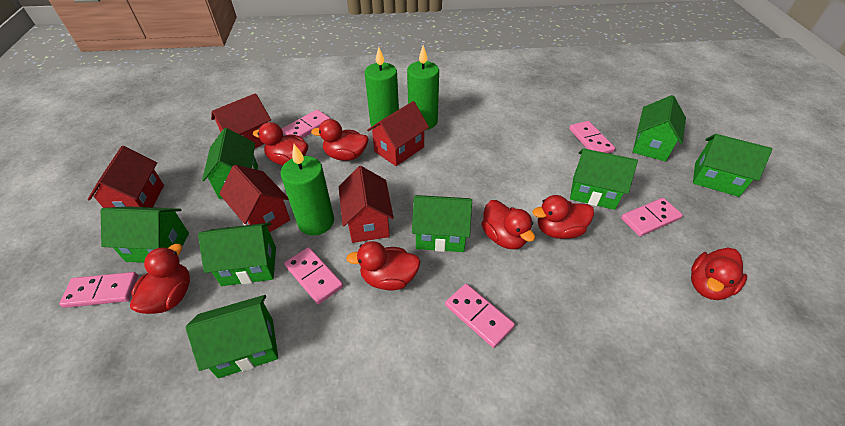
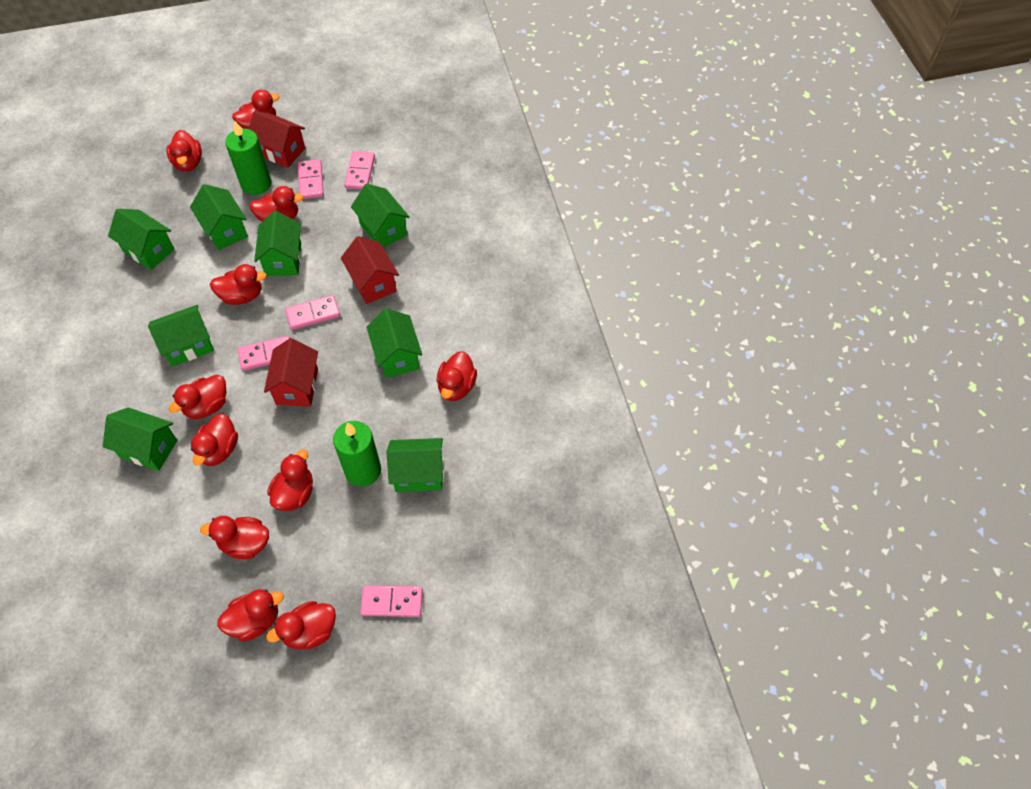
green candle: 3 -> 2
pink domino: 6 -> 5
red duck: 7 -> 11
red house: 5 -> 3

